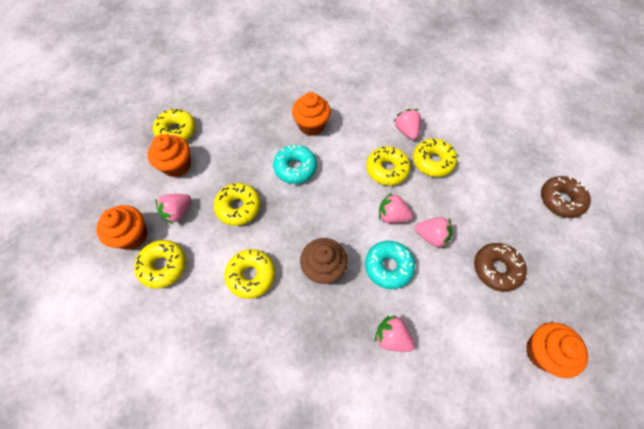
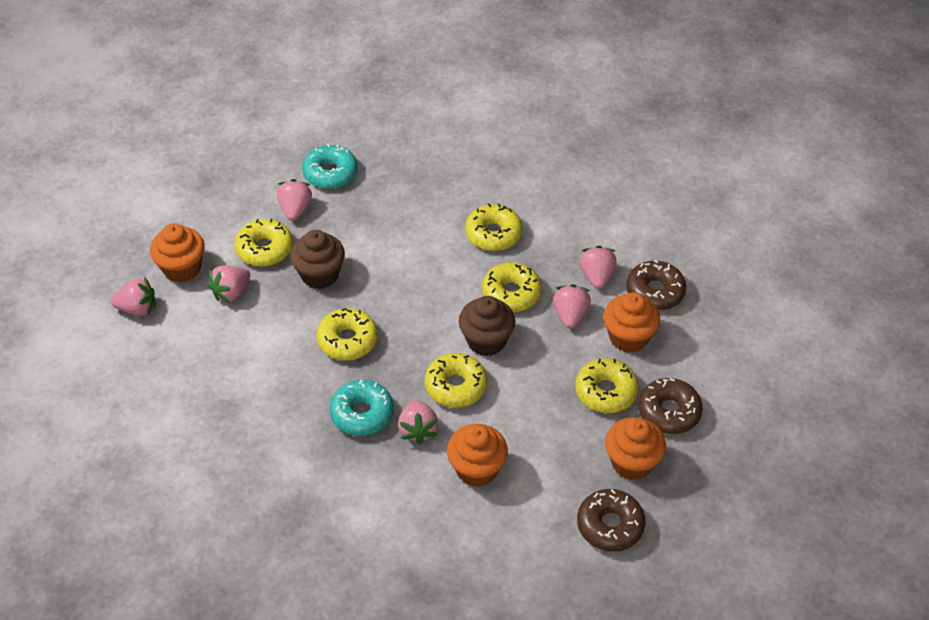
brown cupcake: 1 -> 2
brown donut: 2 -> 3
pink strawberry: 5 -> 6

